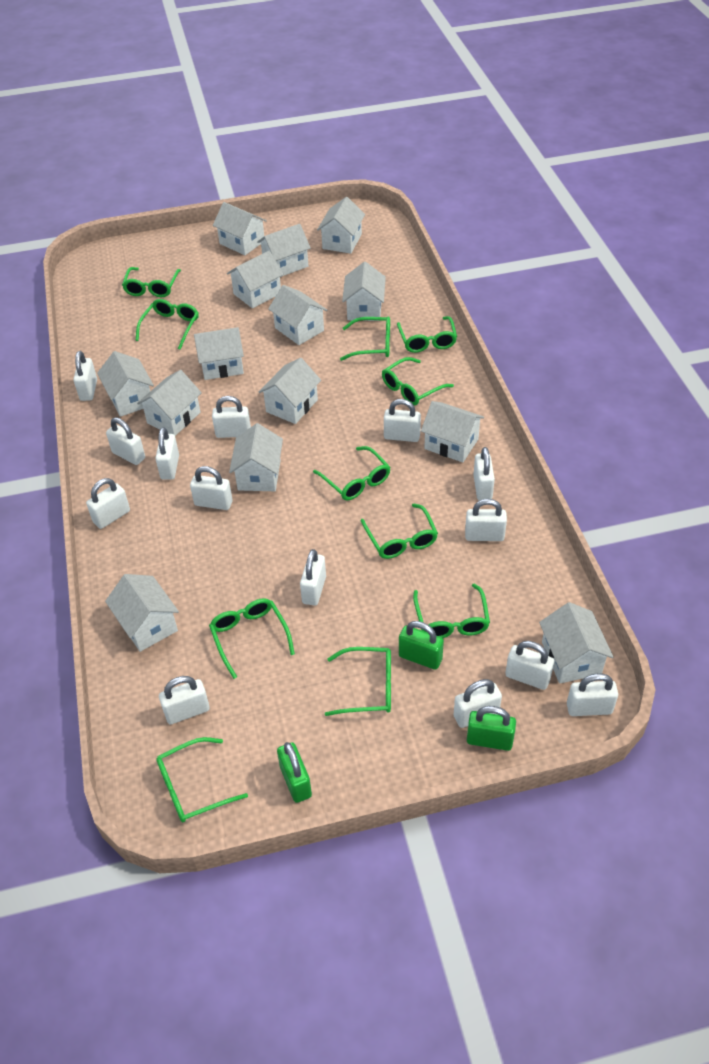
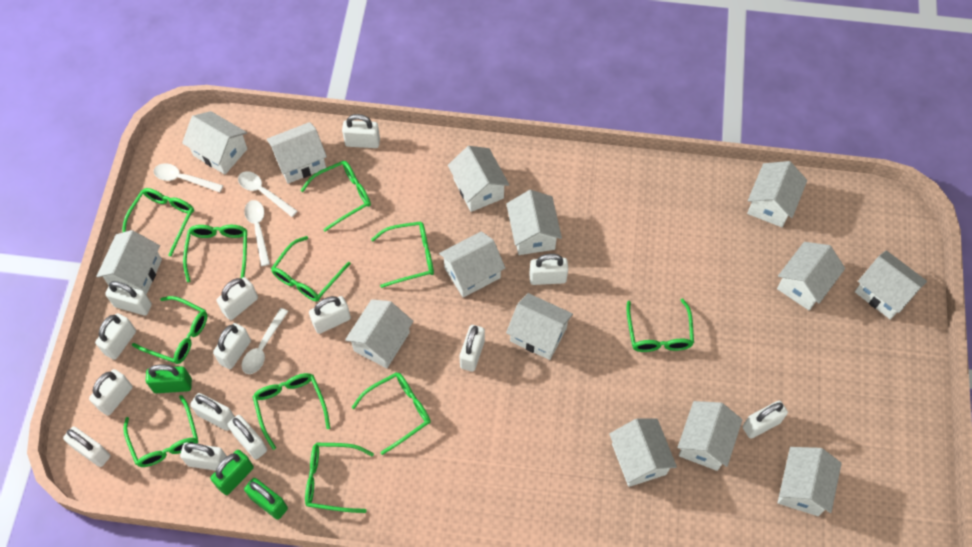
white spoon: 0 -> 4

